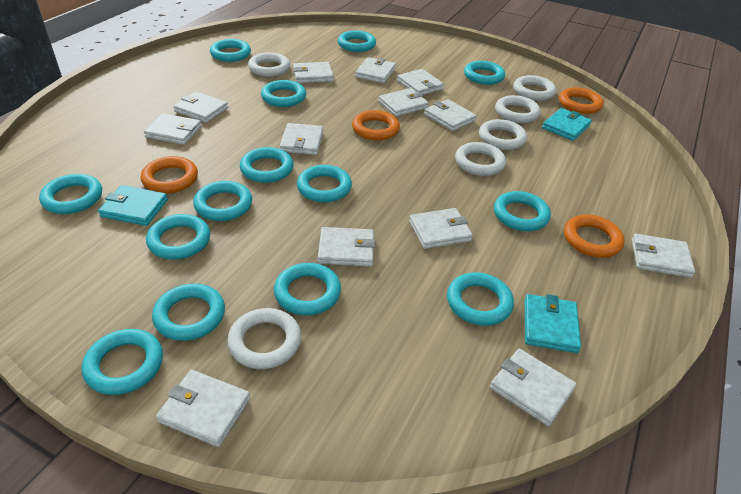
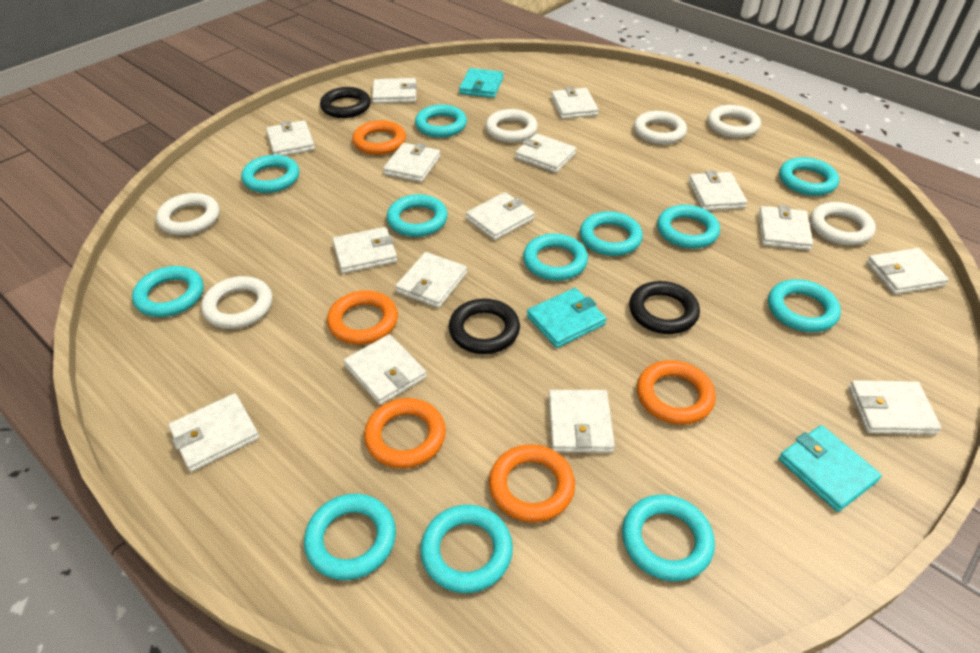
black ring: 0 -> 3
orange ring: 4 -> 5
turquoise ring: 14 -> 12
white wallet: 13 -> 15

